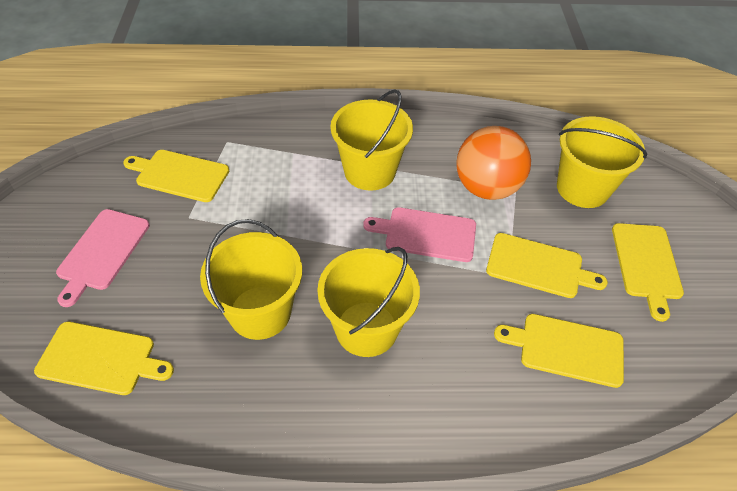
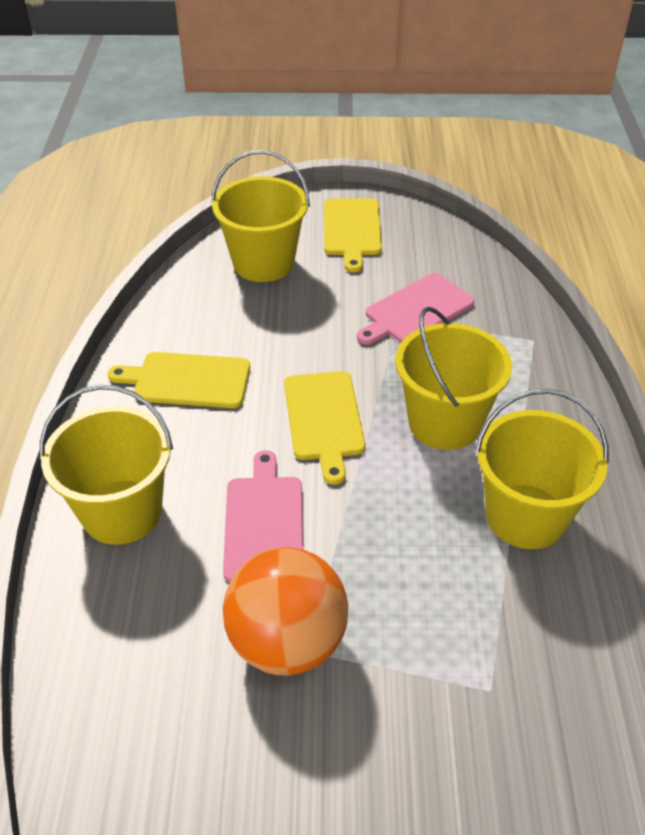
yellow cutting board: 5 -> 3

